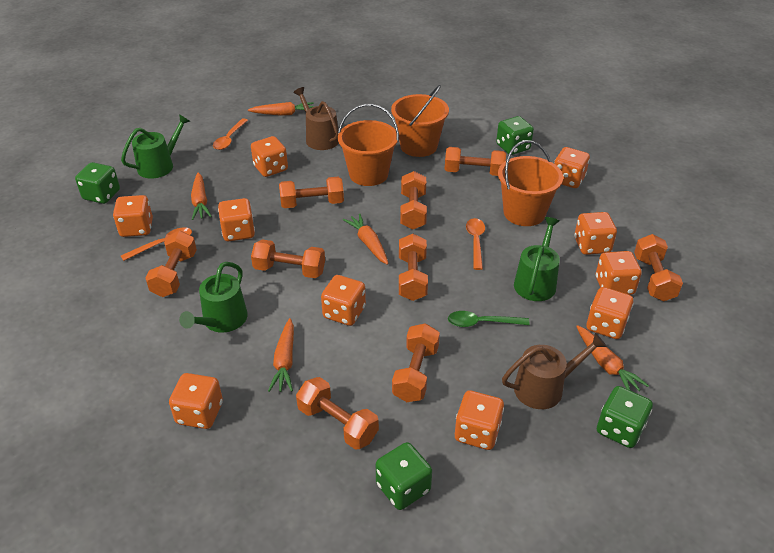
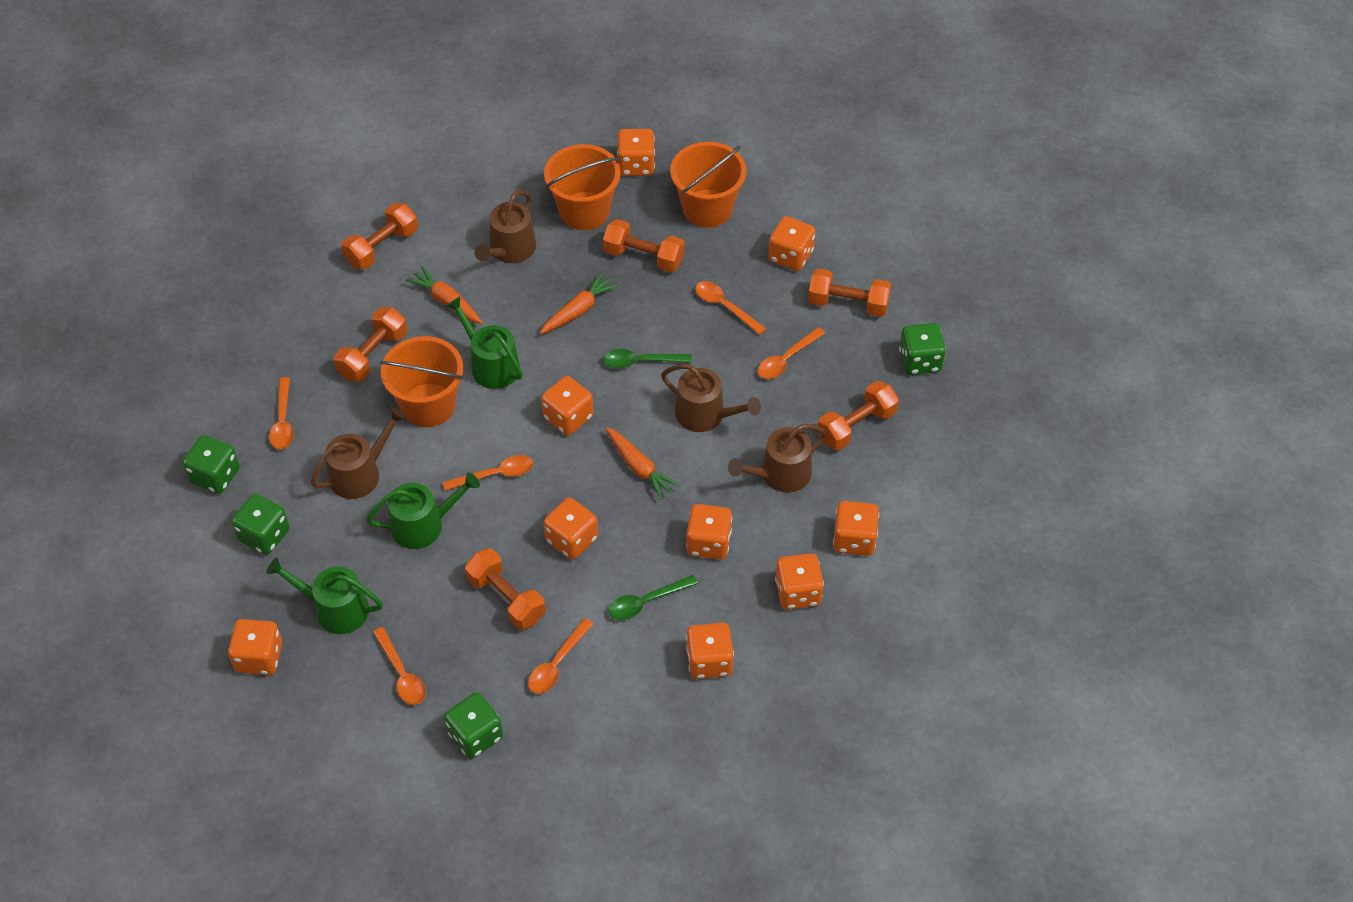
brown watering can: 2 -> 4
green spoon: 1 -> 2
orange carrot: 5 -> 3
orange dice: 10 -> 9
orange dumbbell: 9 -> 6
orange spoon: 3 -> 6

